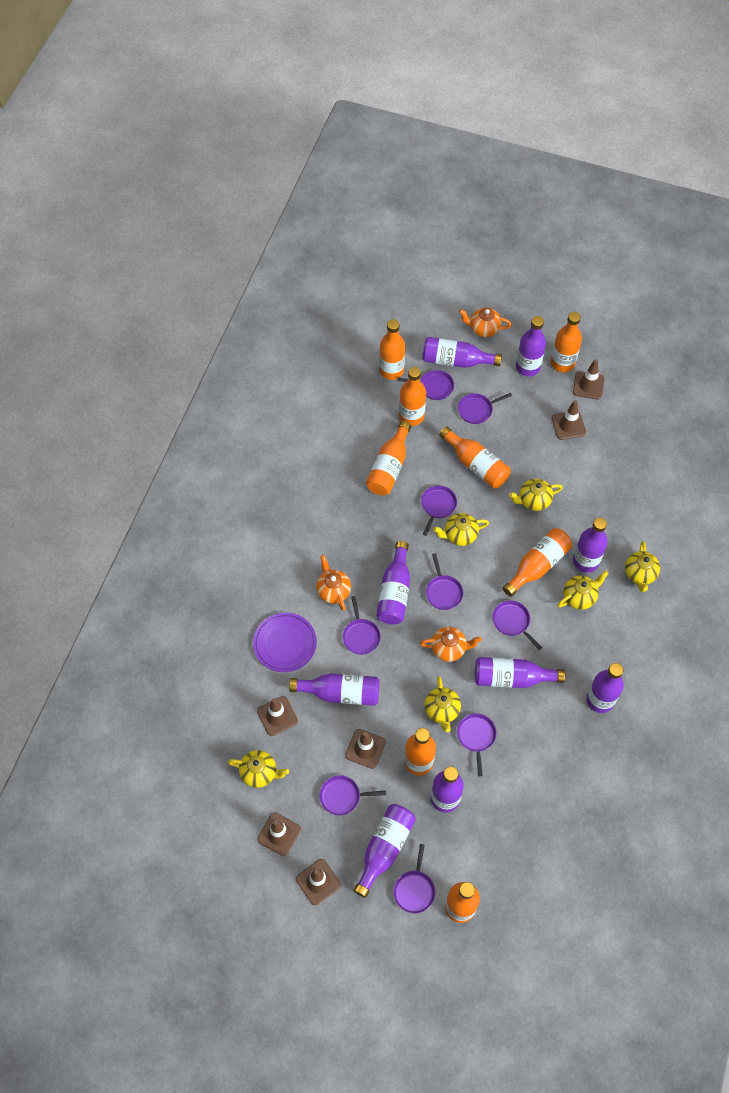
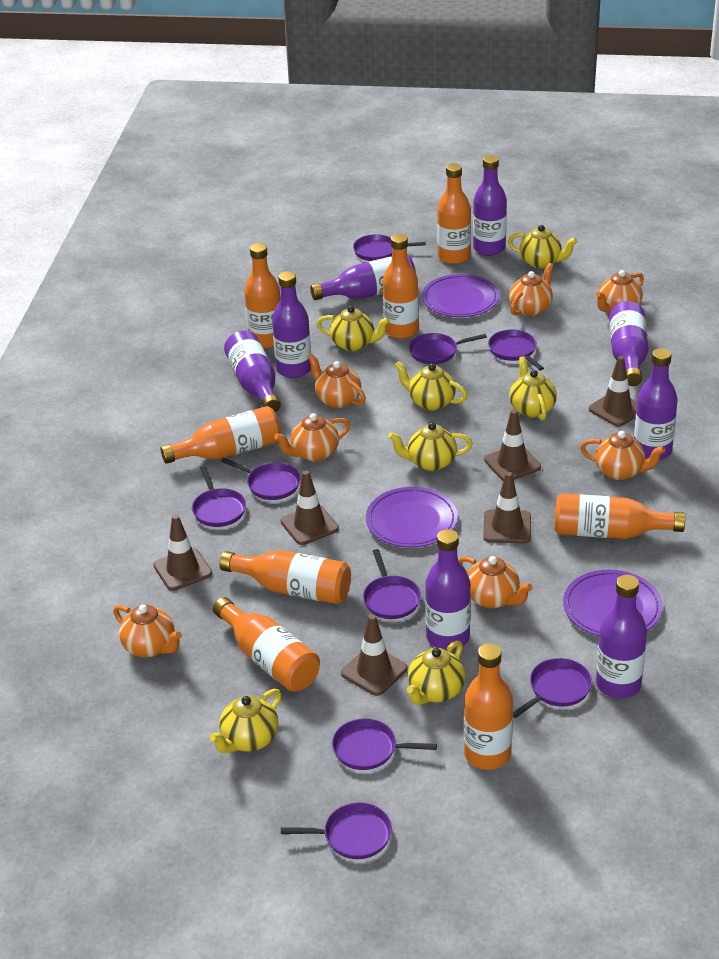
orange teapot: 3 -> 7
purple bottle: 9 -> 8
purple plate: 1 -> 3
yellow teapot: 6 -> 7

